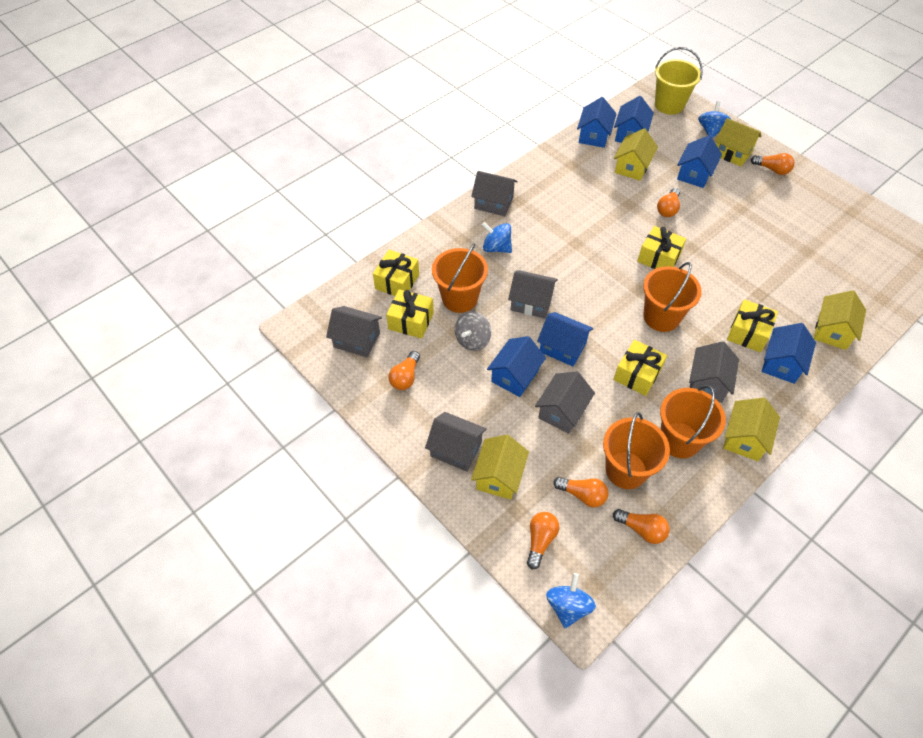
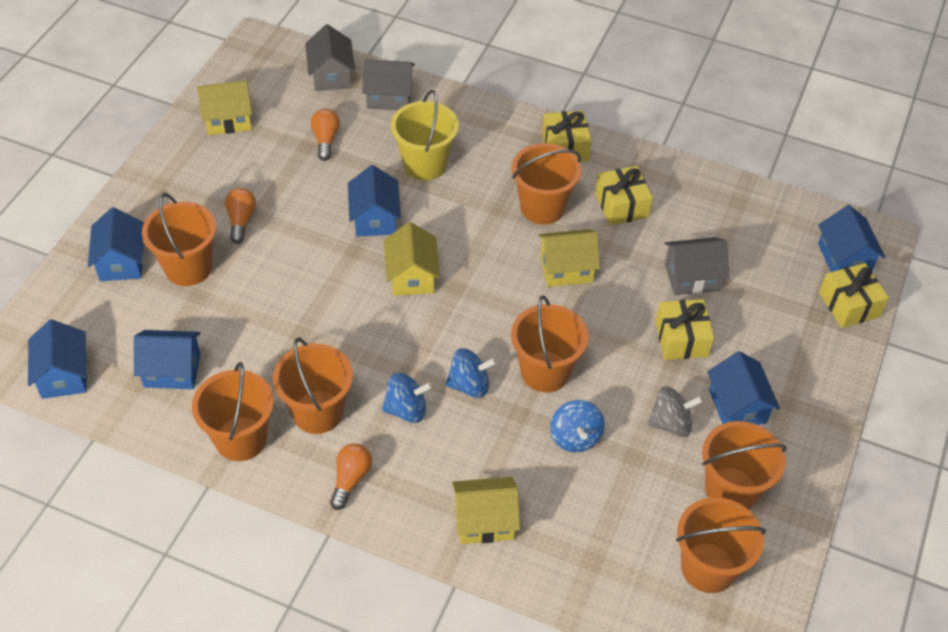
grey house: 6 -> 3
orange bucket: 4 -> 7
orange light bulb: 6 -> 3
yellow gift: 5 -> 4
yellow house: 5 -> 4

